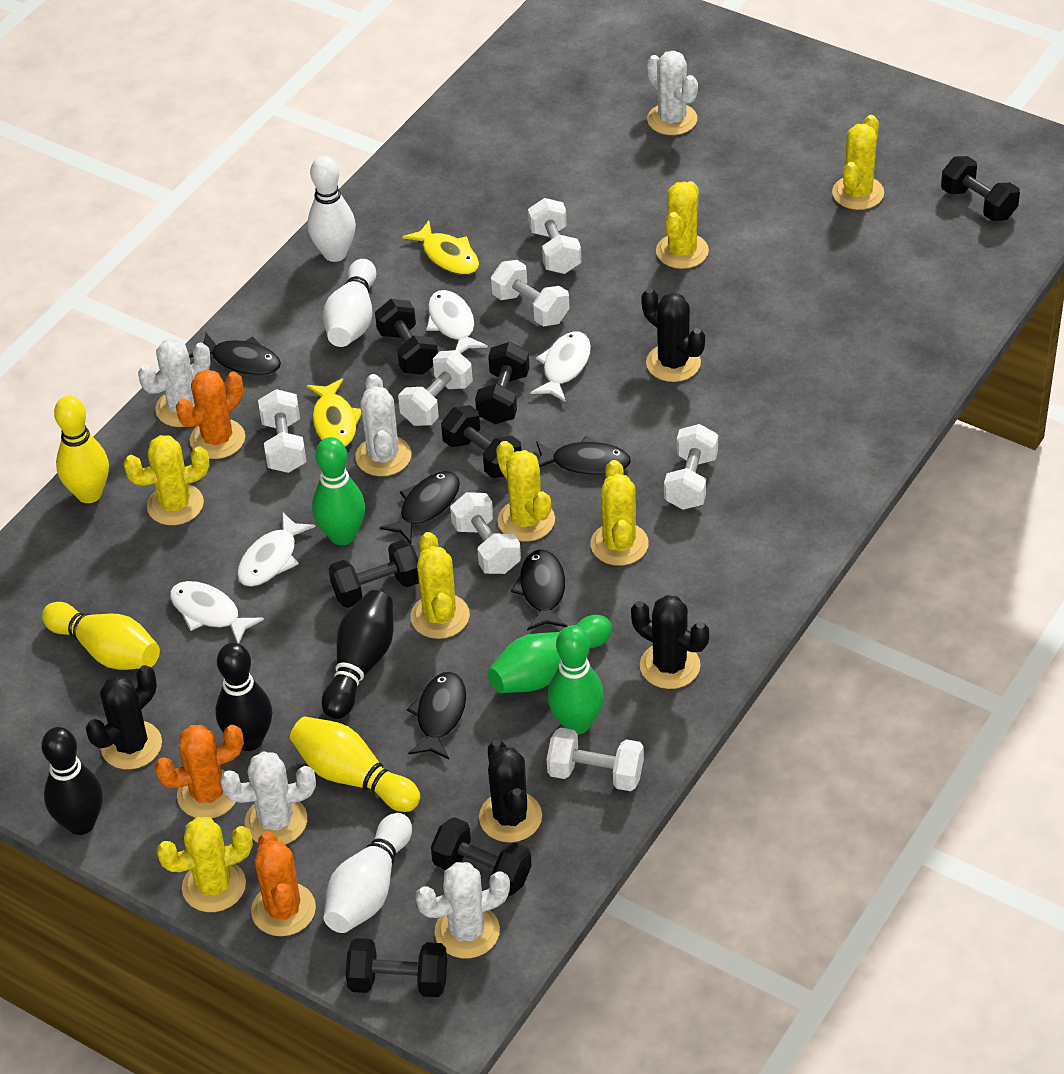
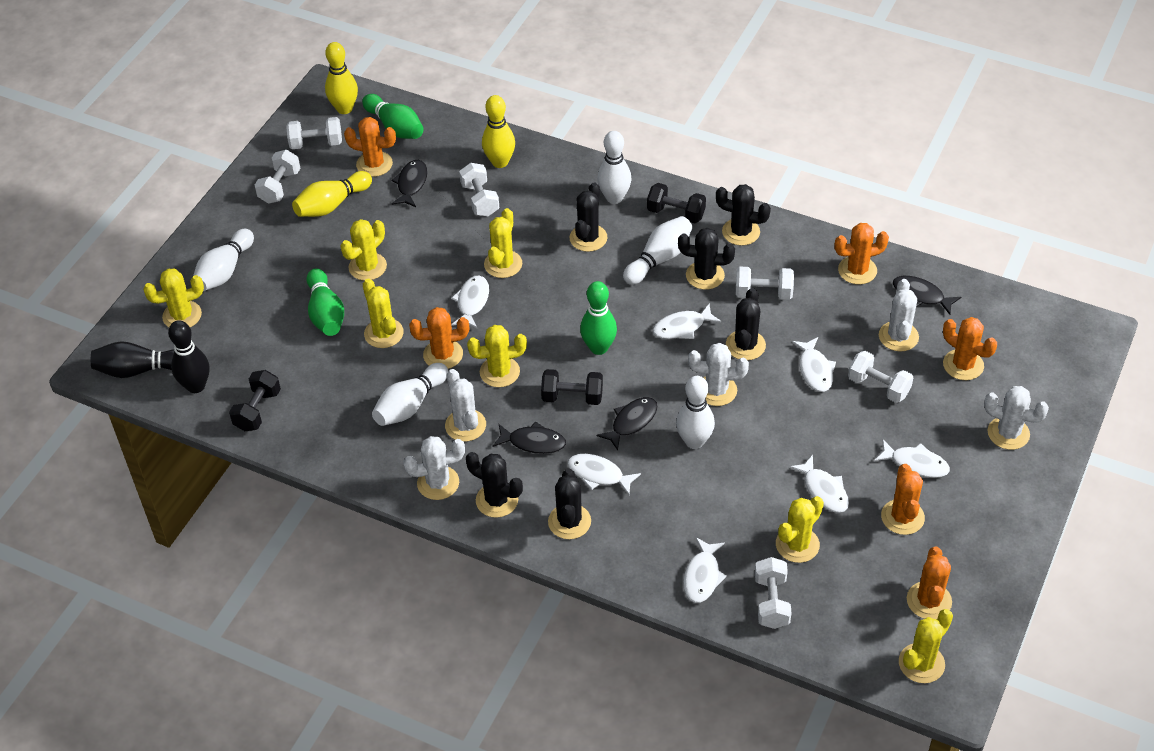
black bowling pin: 3 -> 2
black cactus: 4 -> 6
black dumbbell: 7 -> 3
black fish: 5 -> 4
orange cactus: 3 -> 6
white bowling pin: 3 -> 5
white dumbbell: 7 -> 6
white fish: 4 -> 7
yellow fish: 2 -> 0

